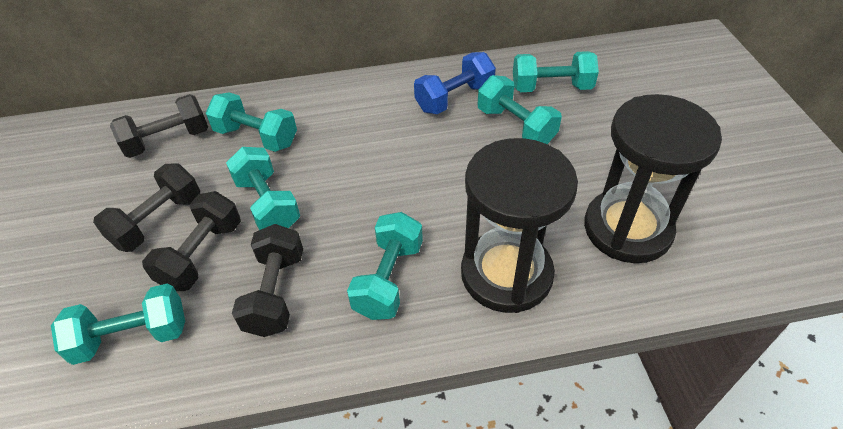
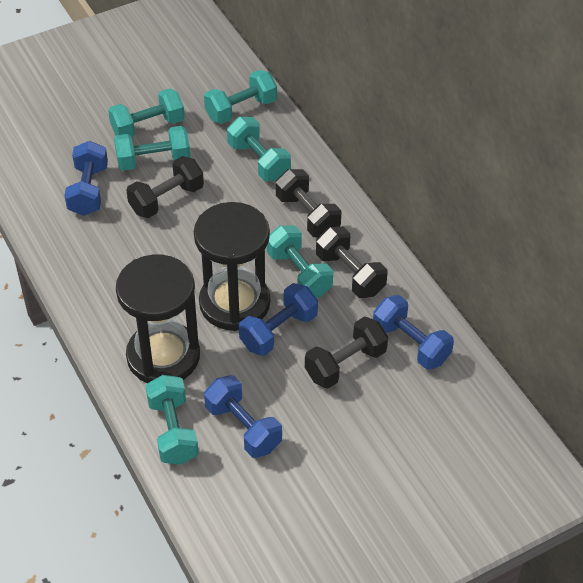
blue dumbbell: 1 -> 4

